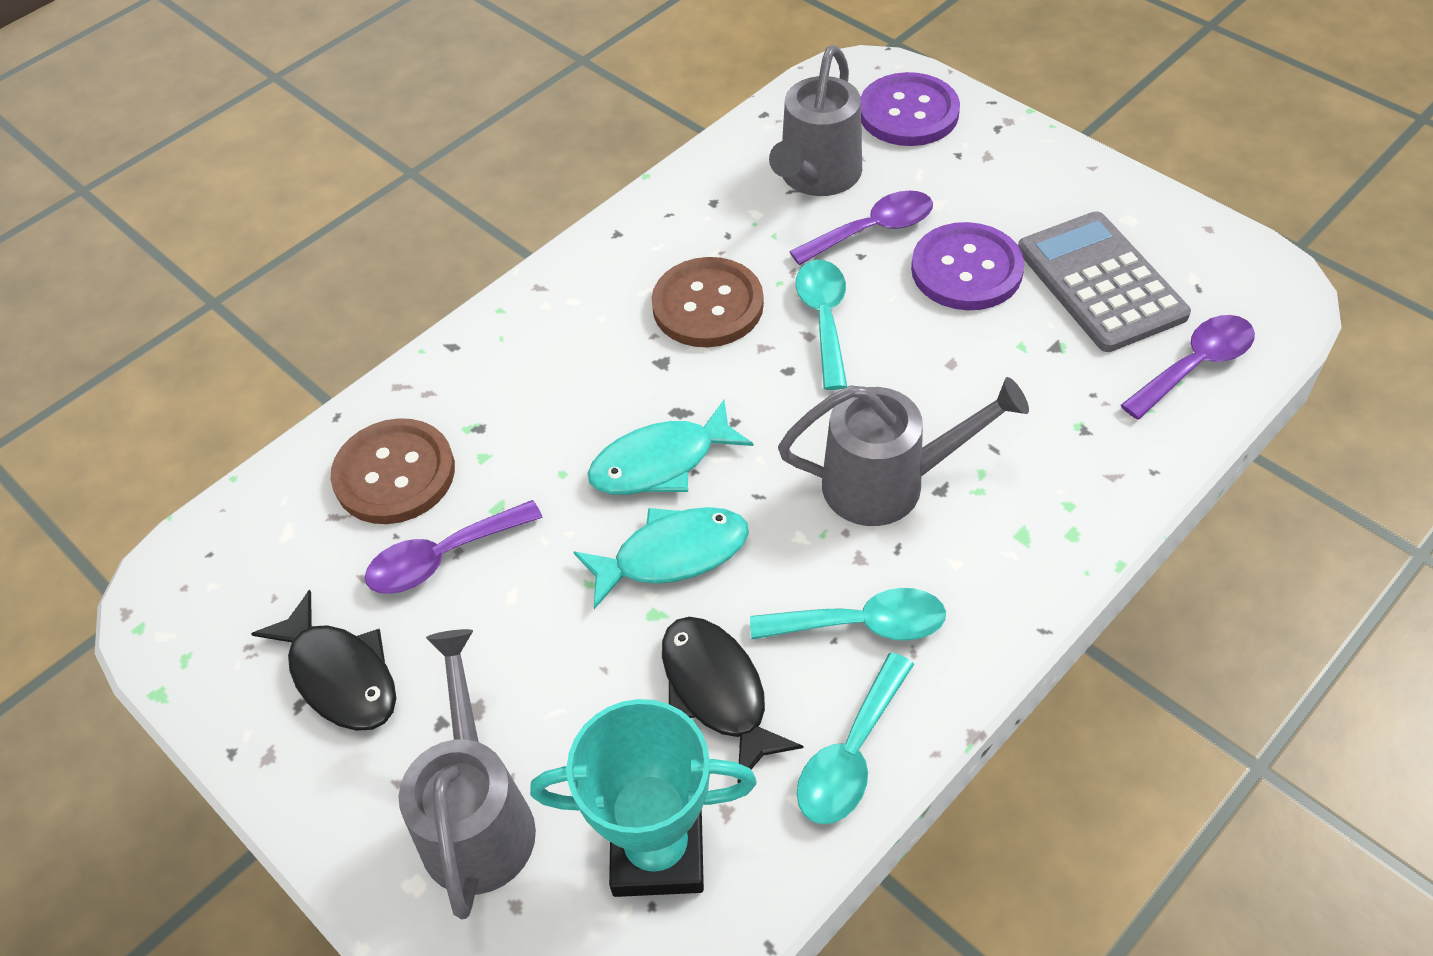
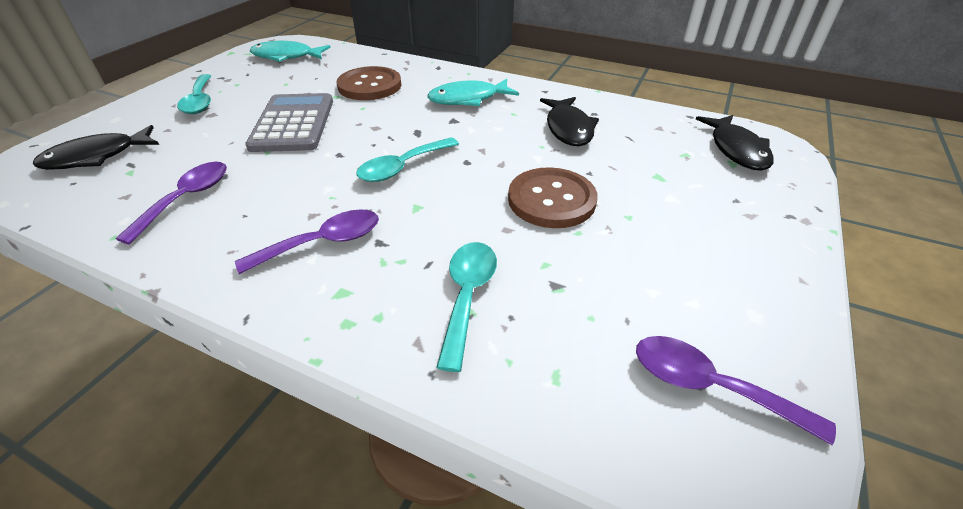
black fish: 2 -> 3
grey watering can: 3 -> 0
purple button: 2 -> 0
turquoise trophy: 1 -> 0

